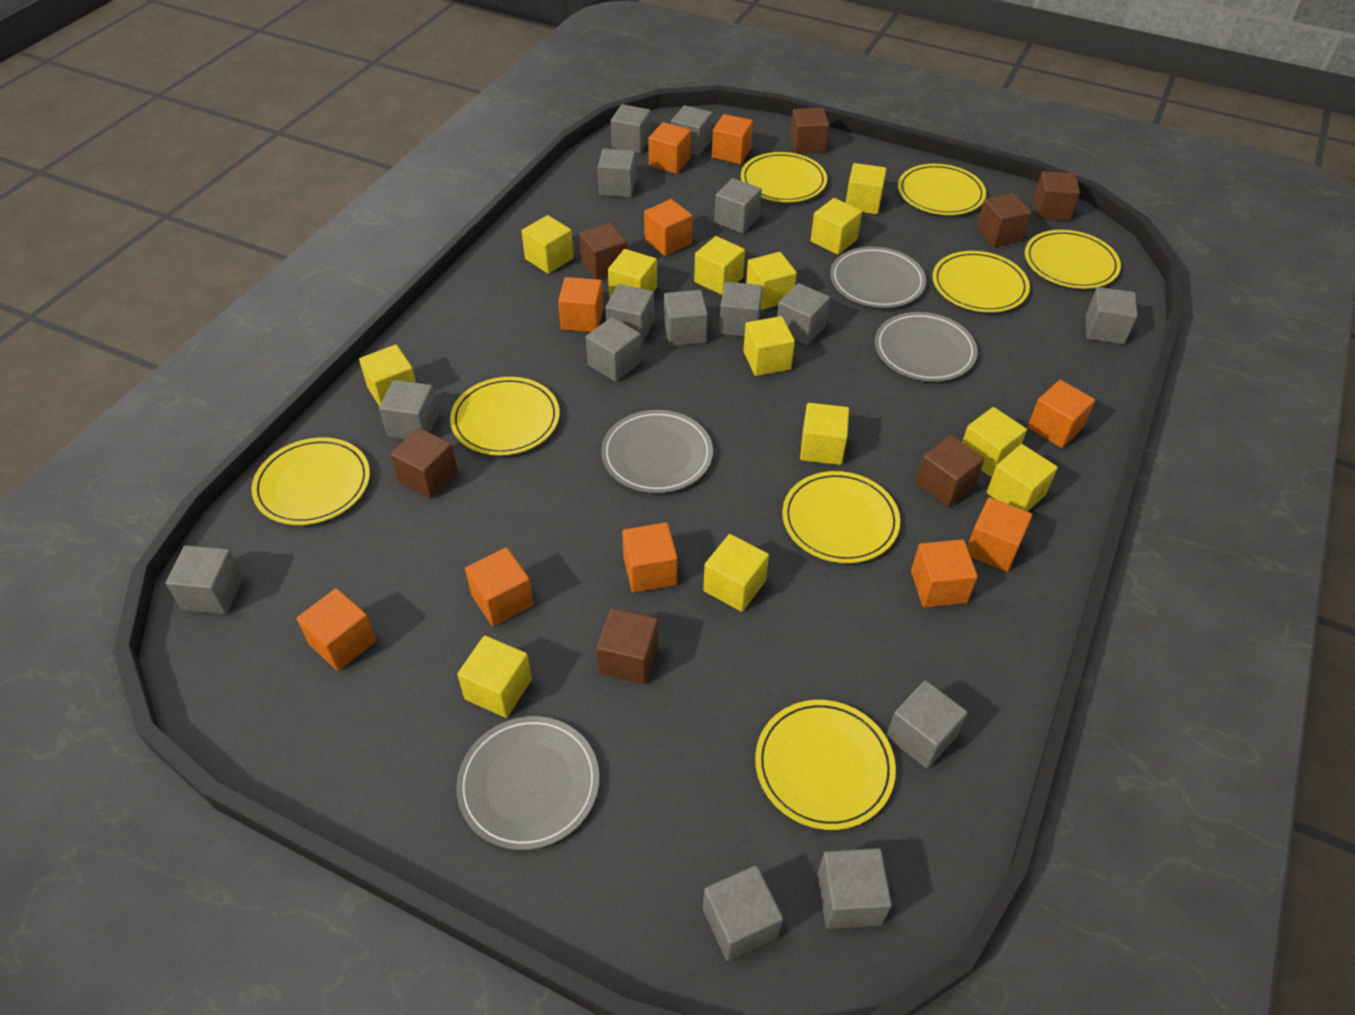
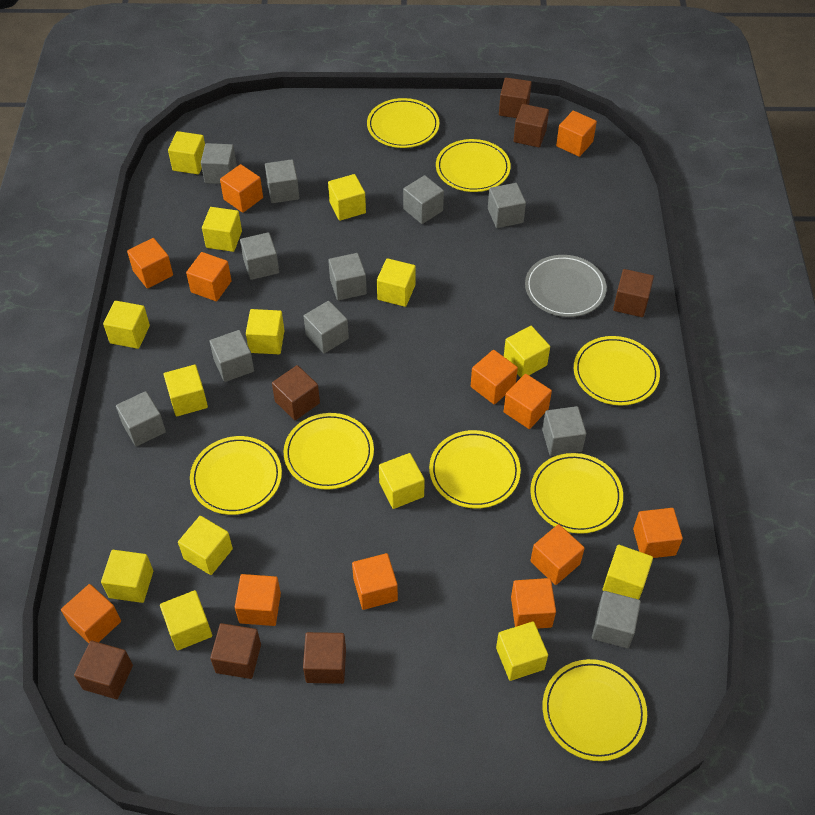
grey cube: 15 -> 11
grey plate: 4 -> 1
orange cube: 10 -> 12
yellow cube: 13 -> 14

